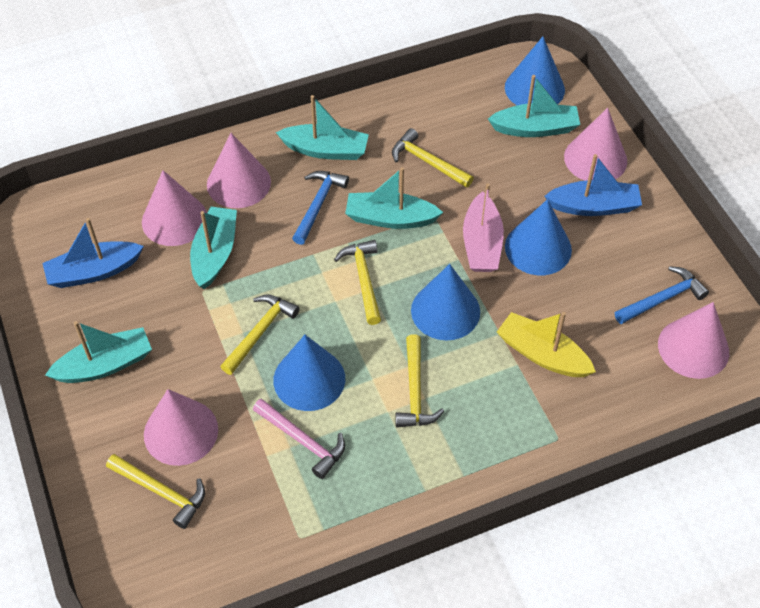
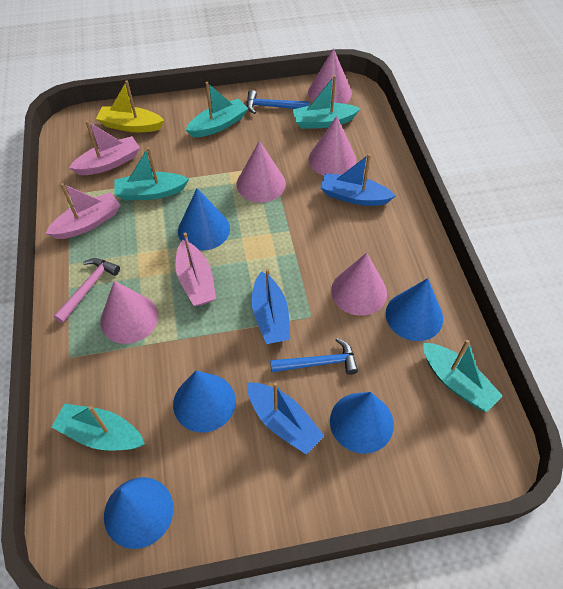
blue boat: 2 -> 3
blue cone: 4 -> 5
pink boat: 1 -> 3
yellow hammer: 5 -> 0

